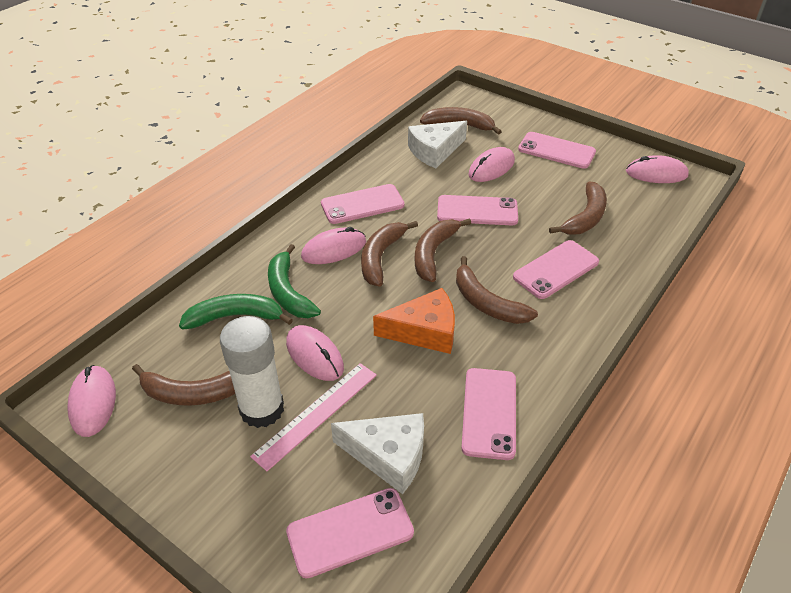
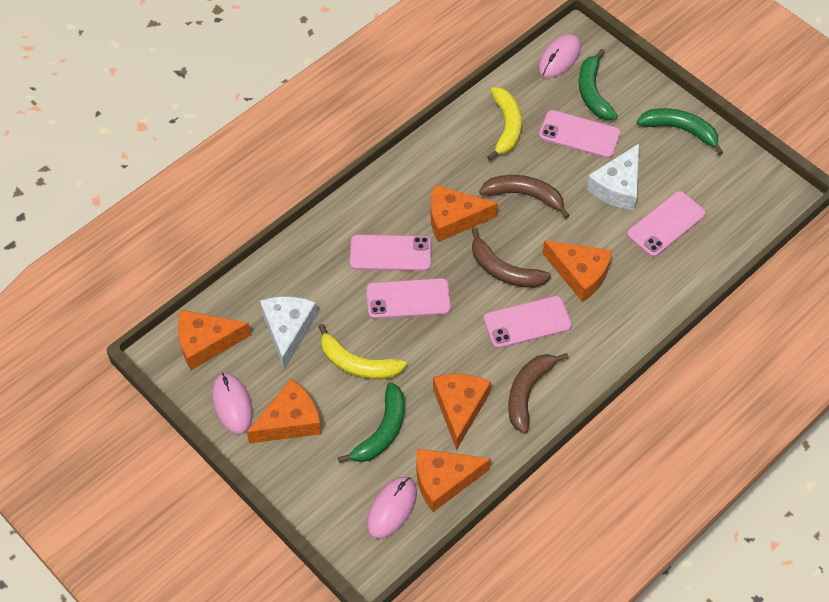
brown banana: 6 -> 3
green banana: 2 -> 3
orange cheese: 1 -> 6
pink mouse: 5 -> 3
pink phone: 6 -> 5
pink ruler: 1 -> 0
white glue stick: 1 -> 0
yellow banana: 0 -> 2

